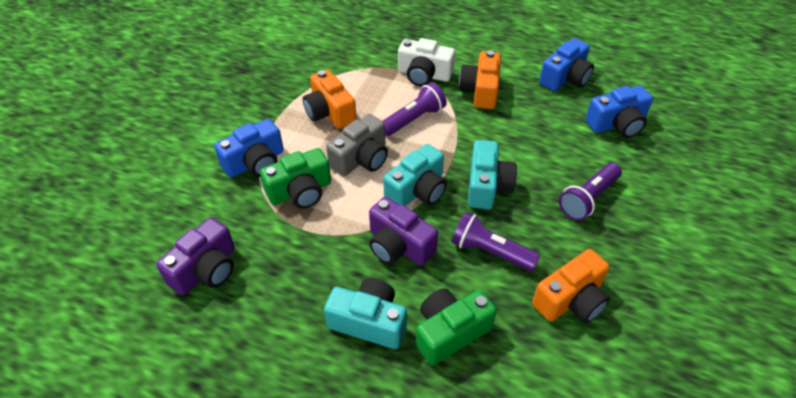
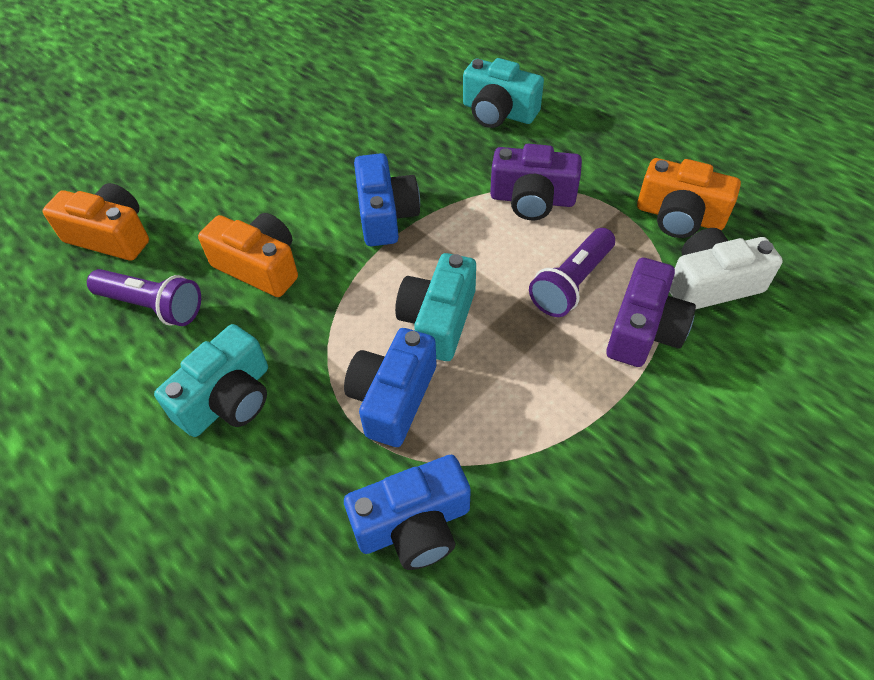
green camera: 2 -> 0
grey camera: 1 -> 0
purple flashlight: 3 -> 2

